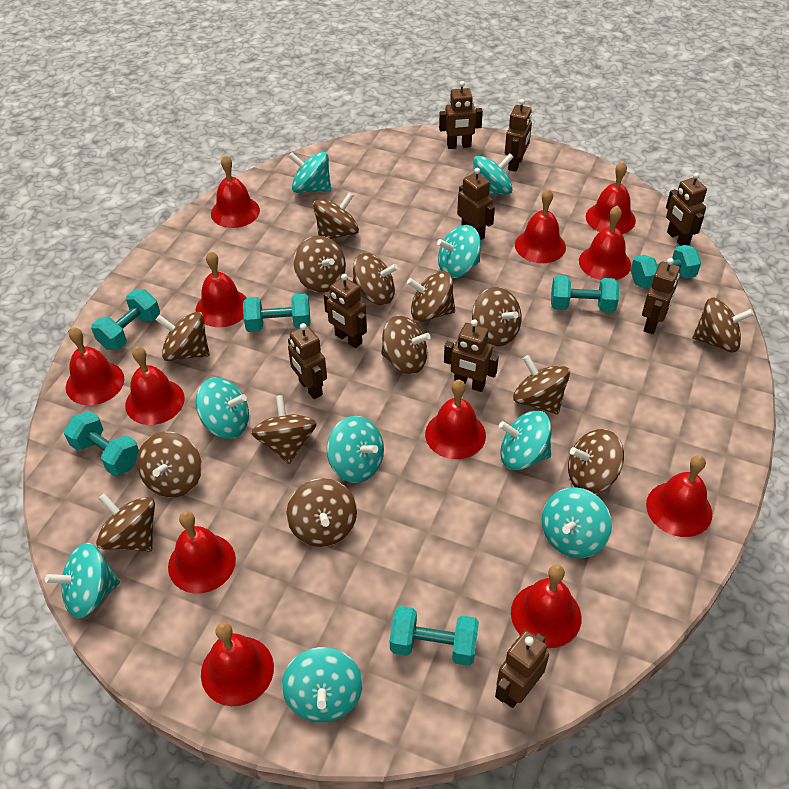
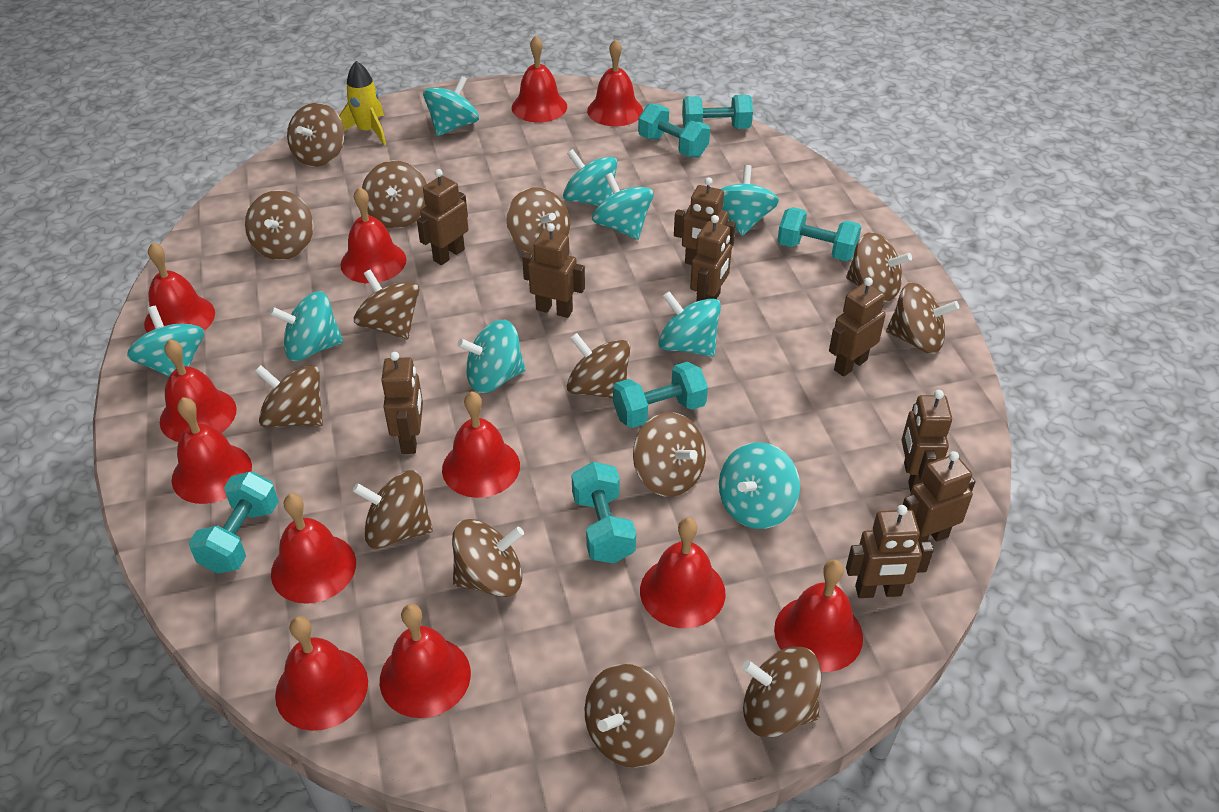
yellow rocket: 0 -> 1

